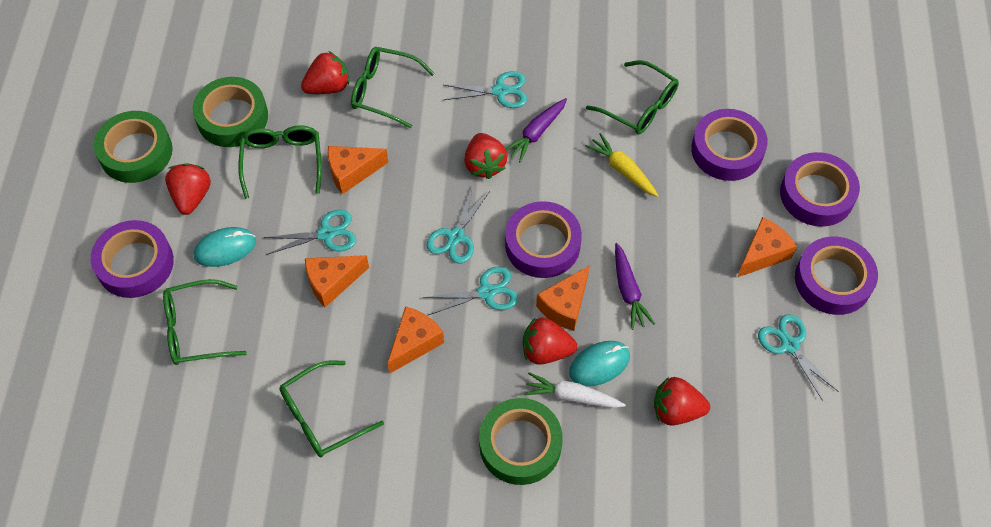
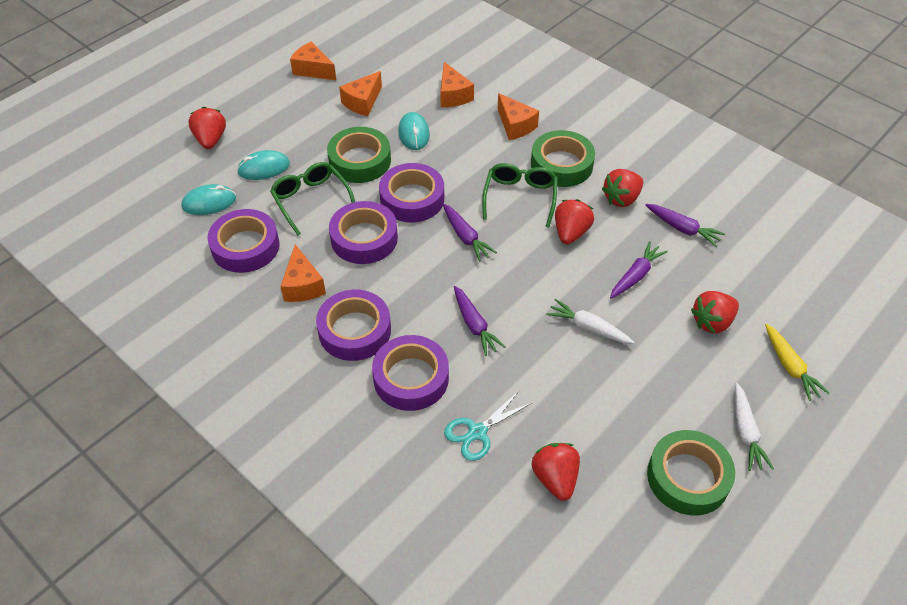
green glasses: 5 -> 2
purple carrot: 2 -> 4
turquoise mouse: 2 -> 3
turquoise scissors: 5 -> 1
white carrot: 1 -> 2

